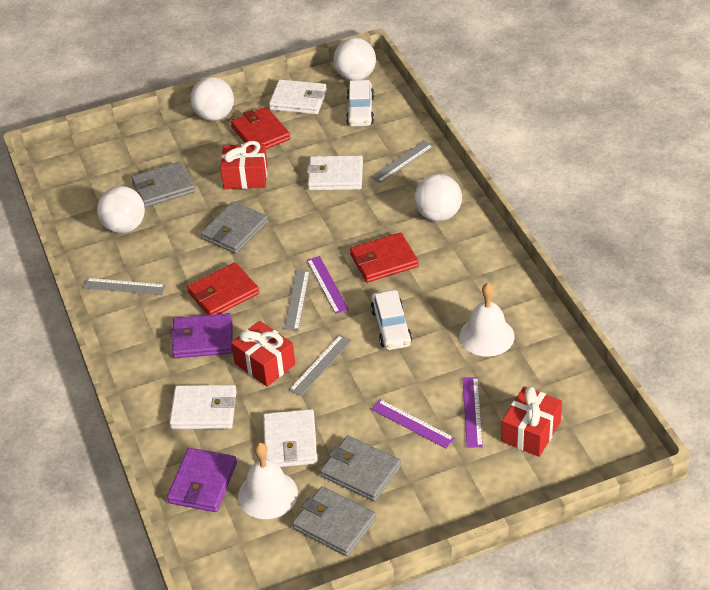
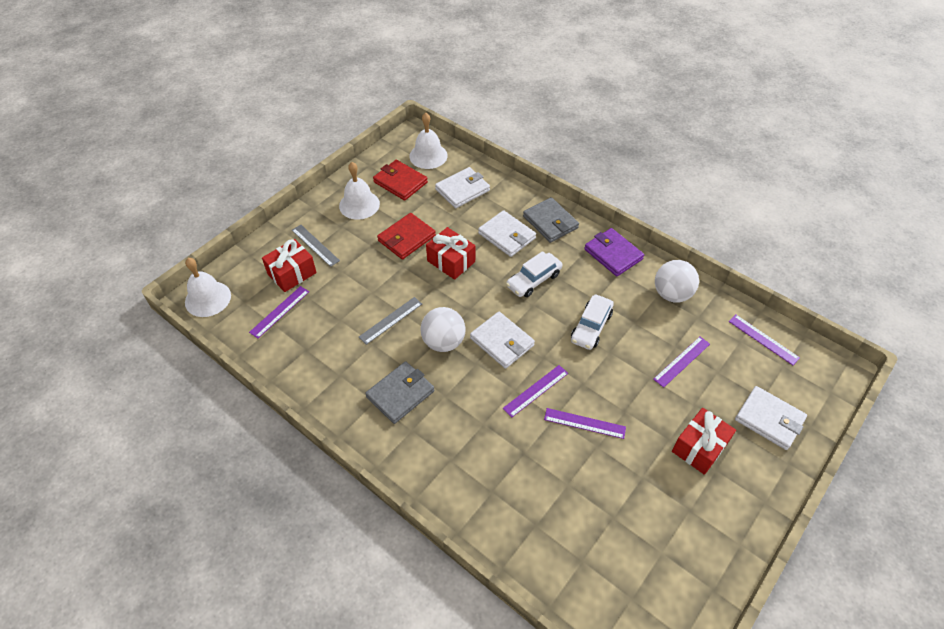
grey ruler: 4 -> 2
grey wallet: 4 -> 2
purple ruler: 3 -> 5
purple wallet: 2 -> 1
red wallet: 3 -> 2
white ball: 4 -> 2
white bell: 2 -> 3

